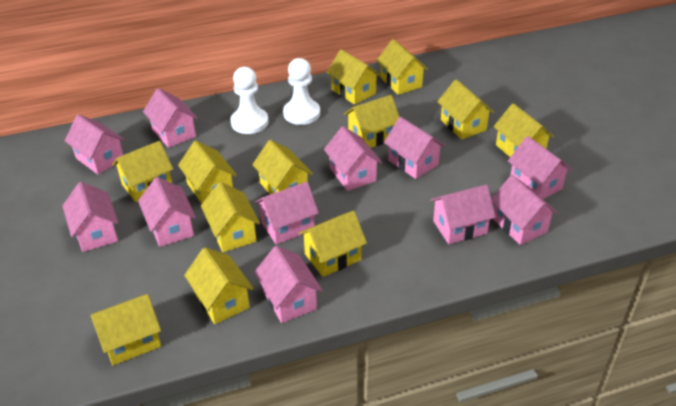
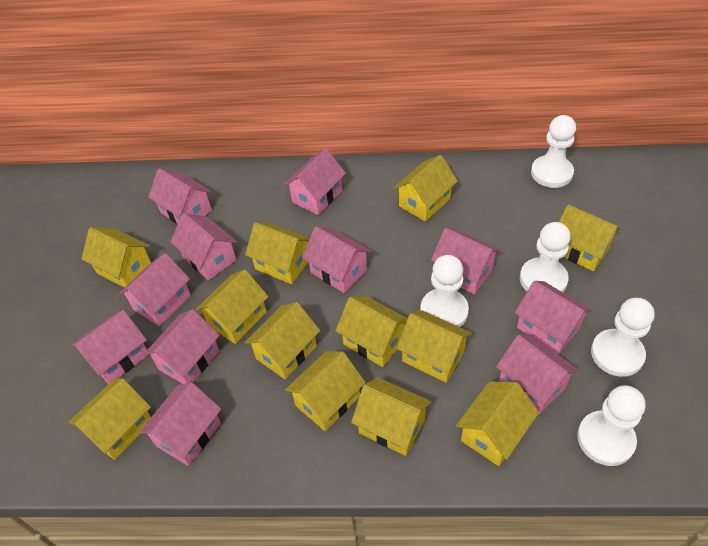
white pawn: 2 -> 5

